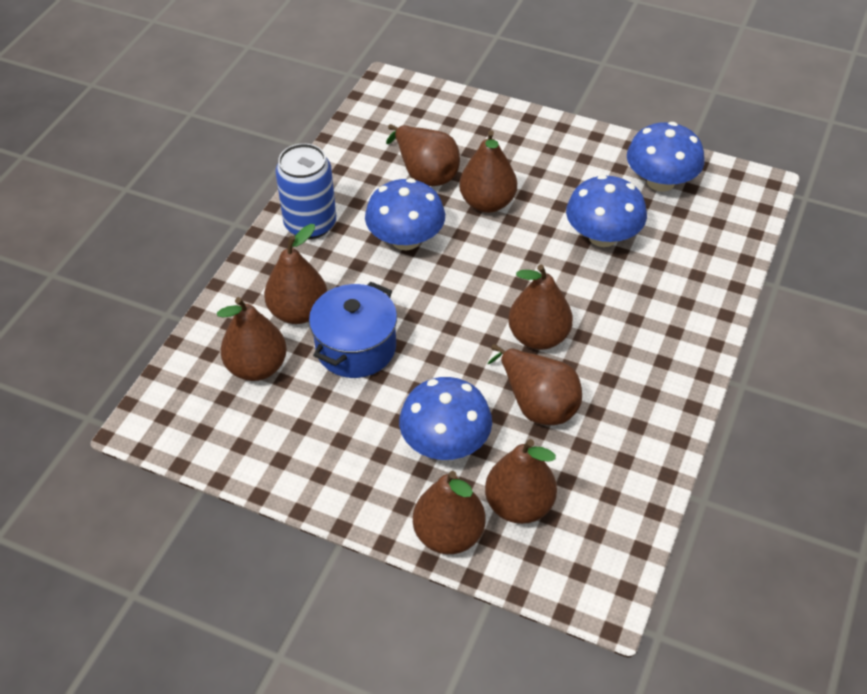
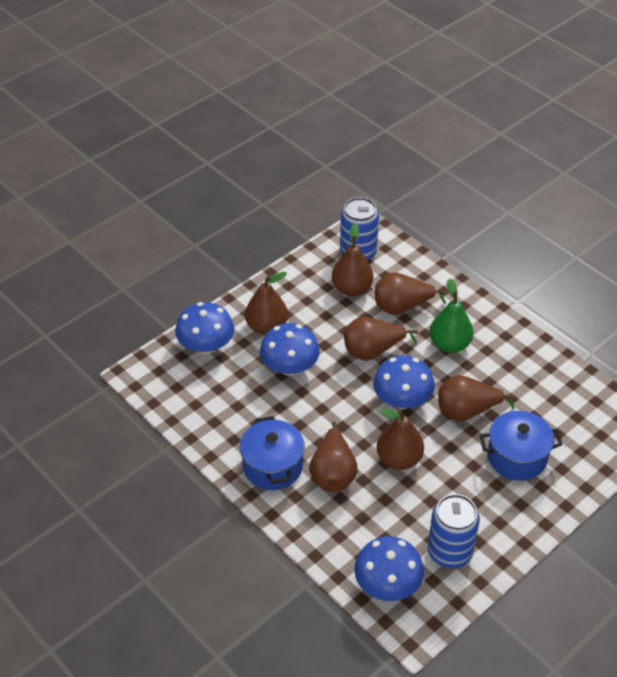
blue can: 1 -> 2
blue pot: 1 -> 2
brown pear: 8 -> 7
green pear: 0 -> 1

